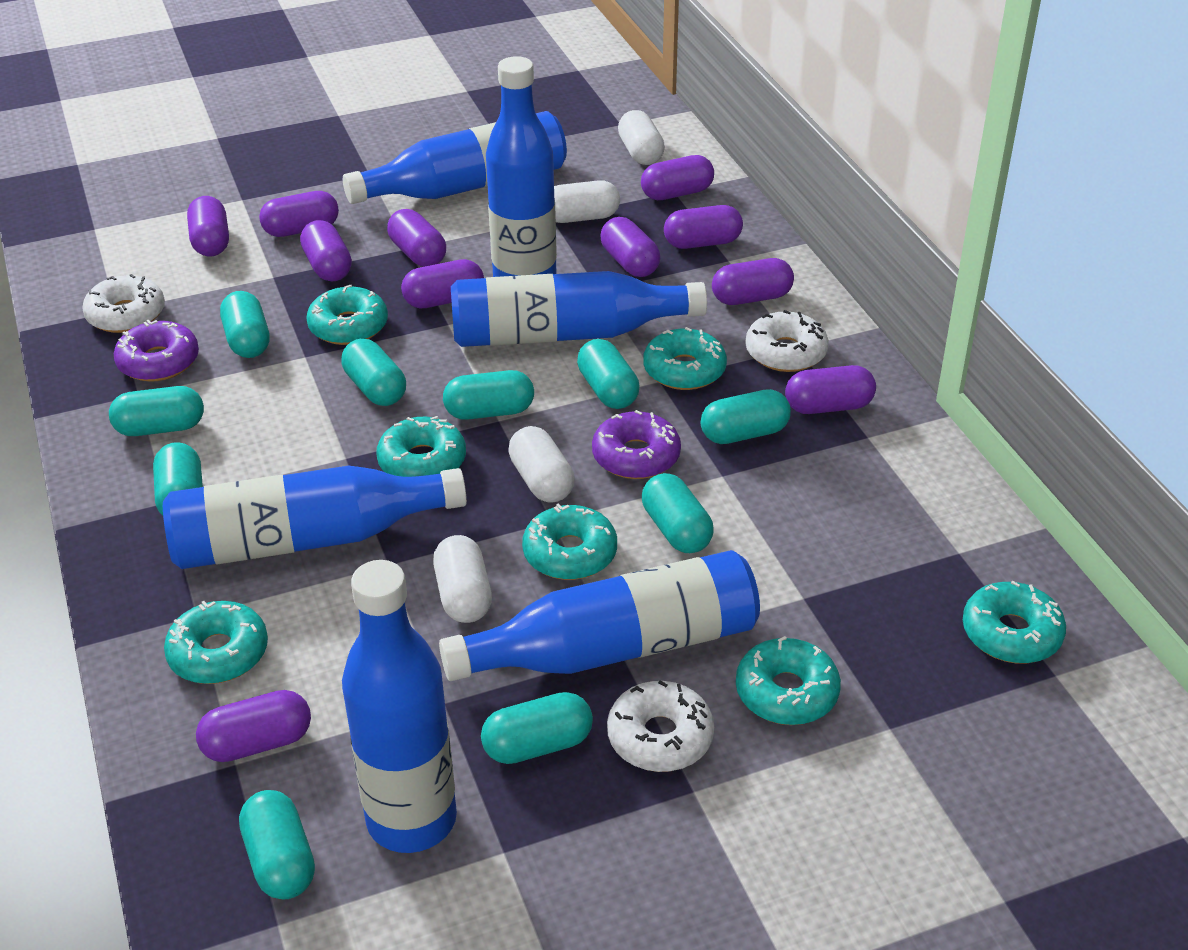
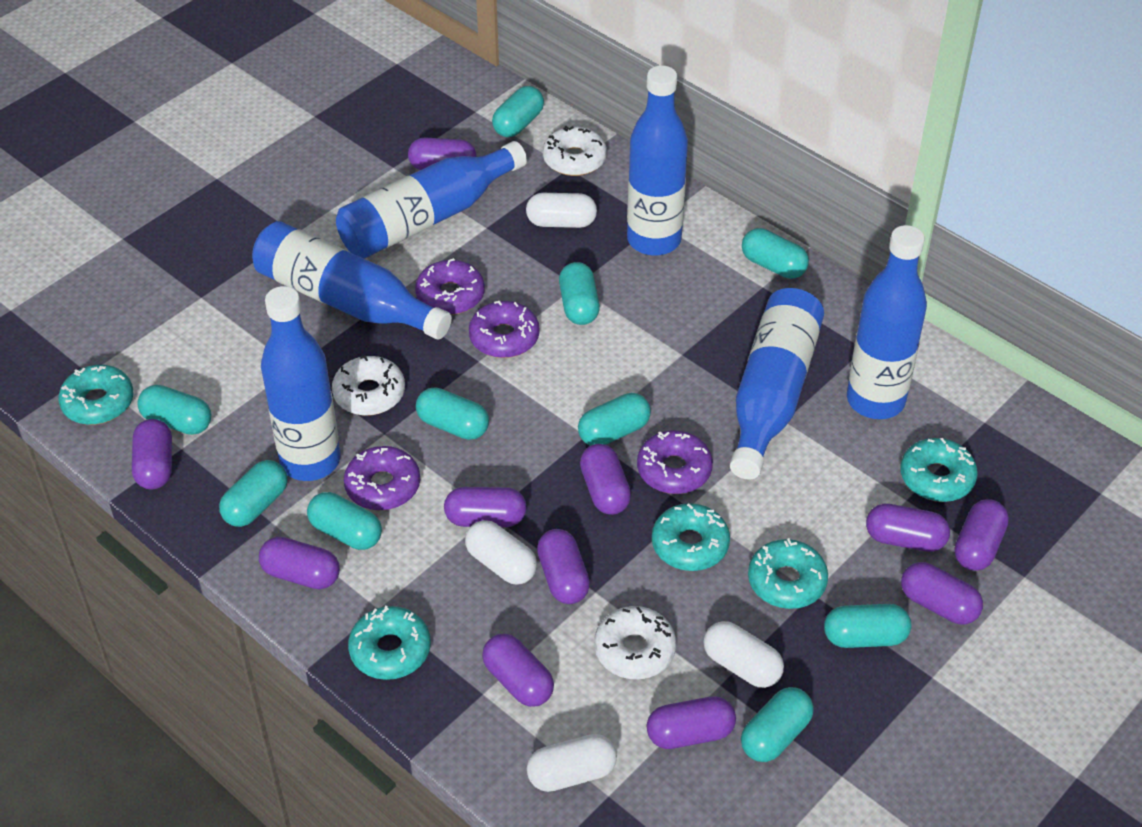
purple donut: 2 -> 4
turquoise donut: 7 -> 5

